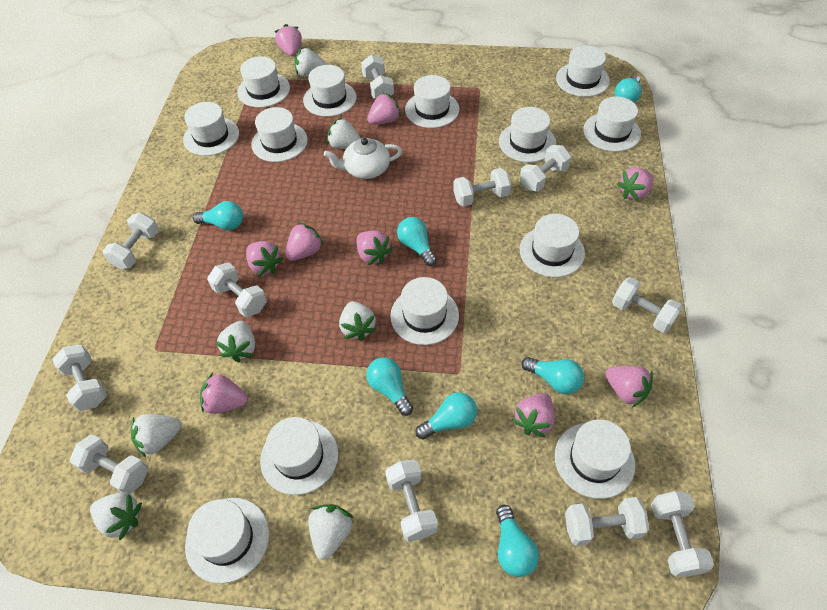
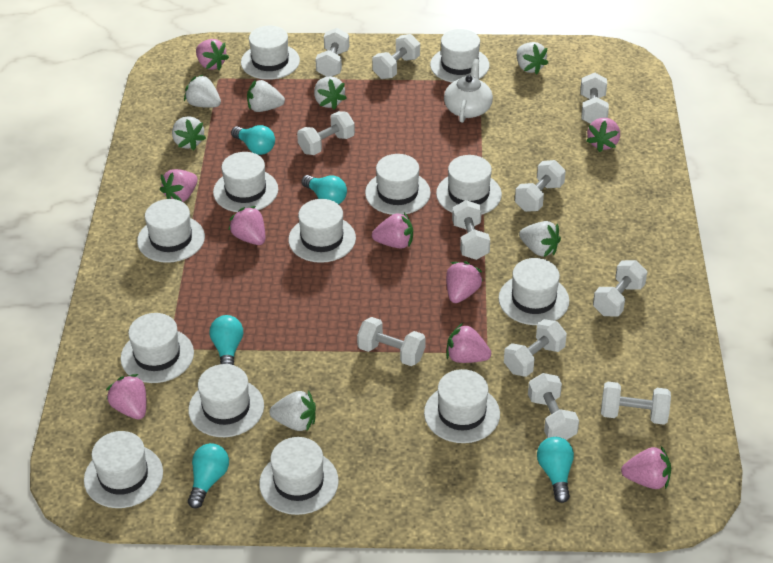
turquoise light bulb: 7 -> 5

